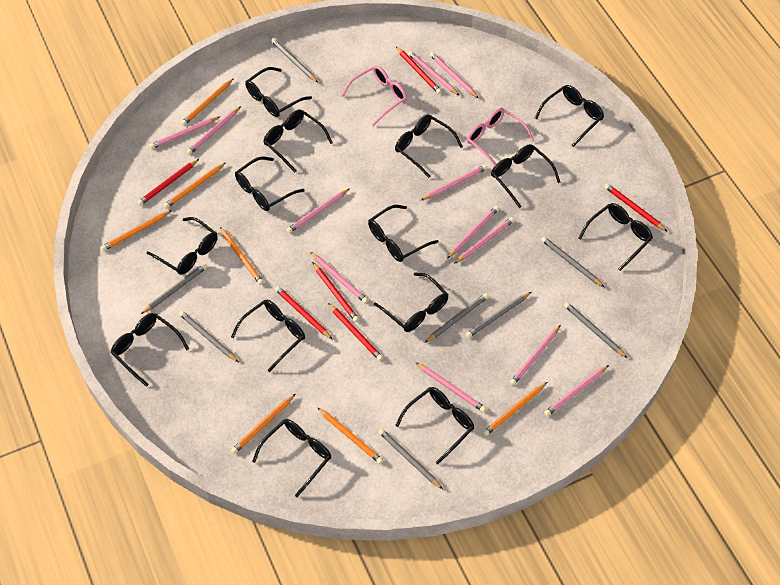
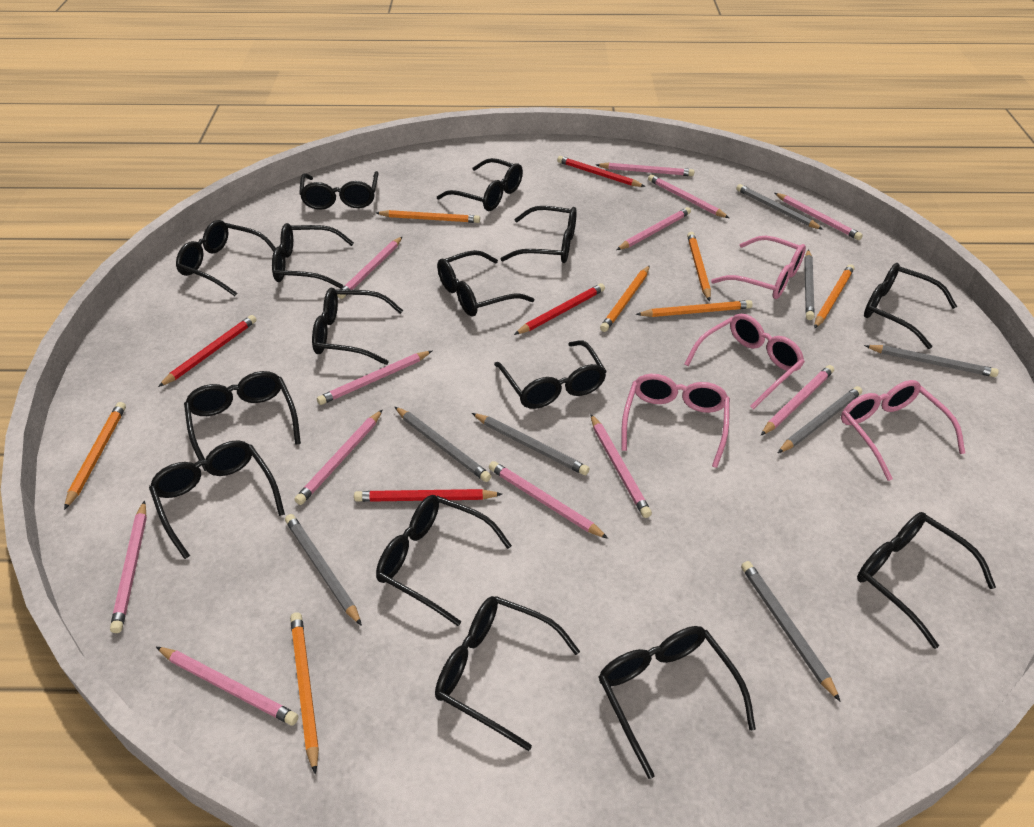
black glasses: 14 -> 15
pink glasses: 2 -> 4
red pencil: 6 -> 4

